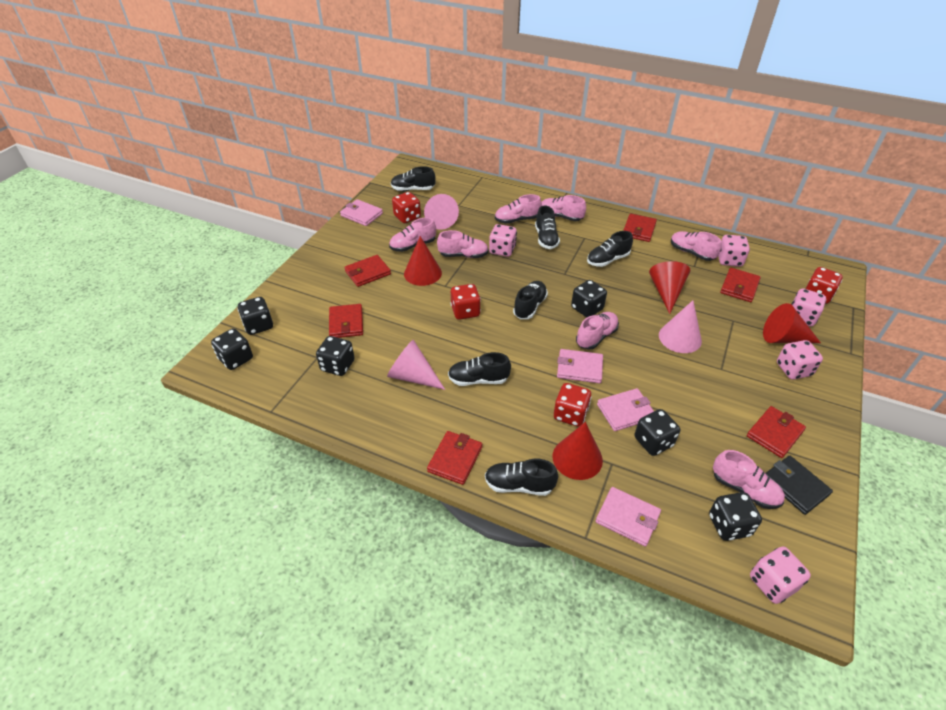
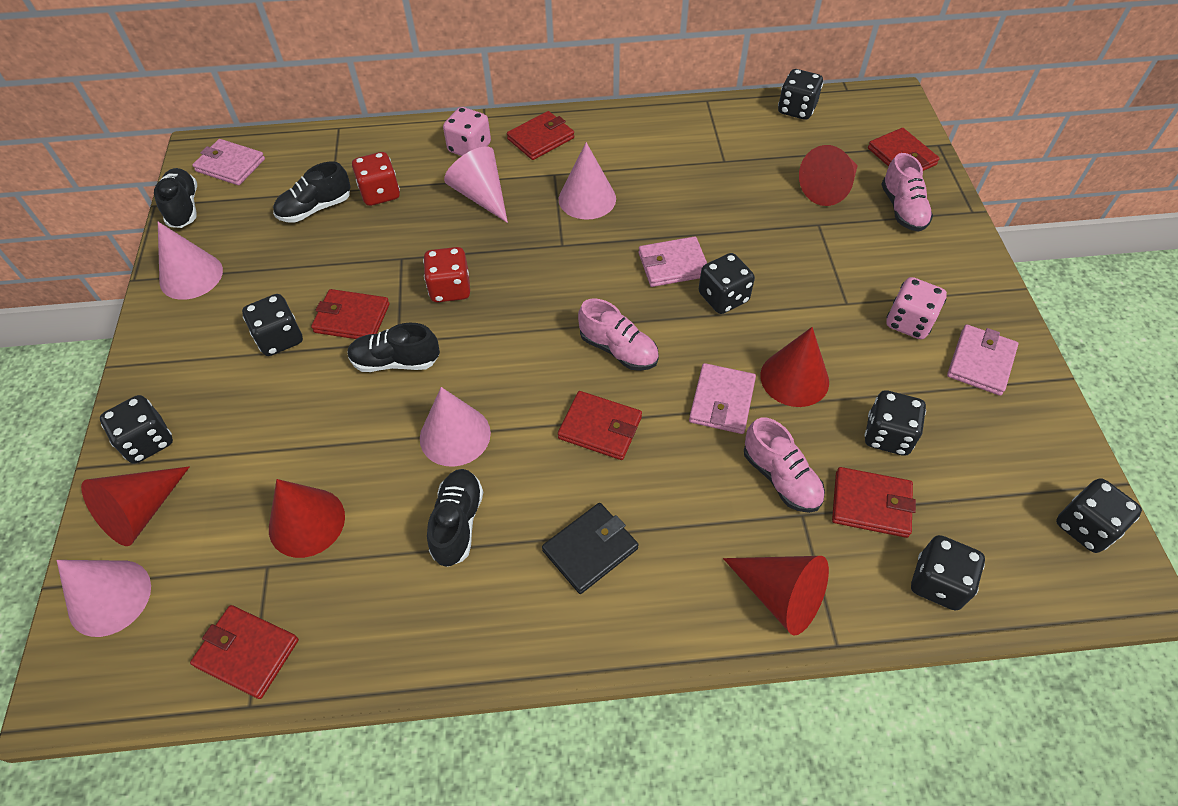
black dice: 6 -> 7
black shoe: 6 -> 4
pink cone: 3 -> 5
pink dice: 5 -> 2
pink shoe: 7 -> 3
red cone: 4 -> 5
red dice: 4 -> 2

